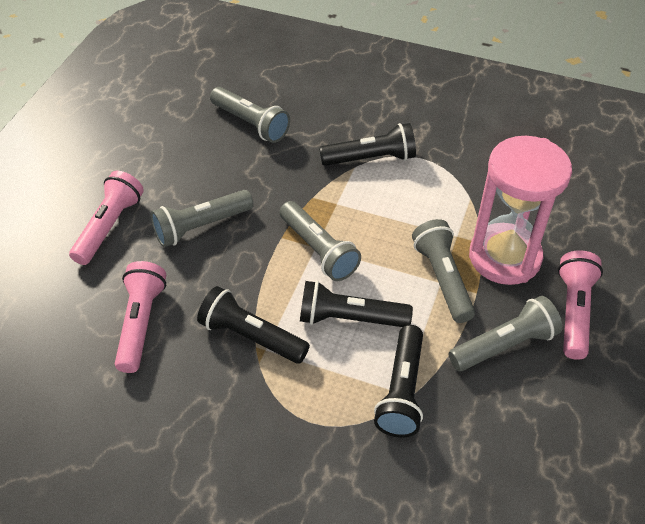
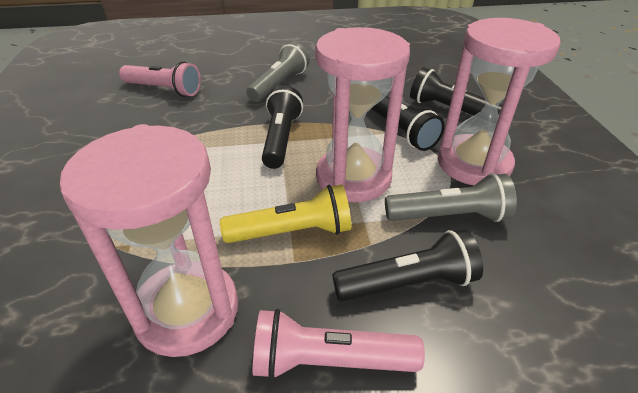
grey flashlight: 5 -> 2
pink flashlight: 3 -> 2
pink hourglass: 1 -> 3
yellow flashlight: 0 -> 1

